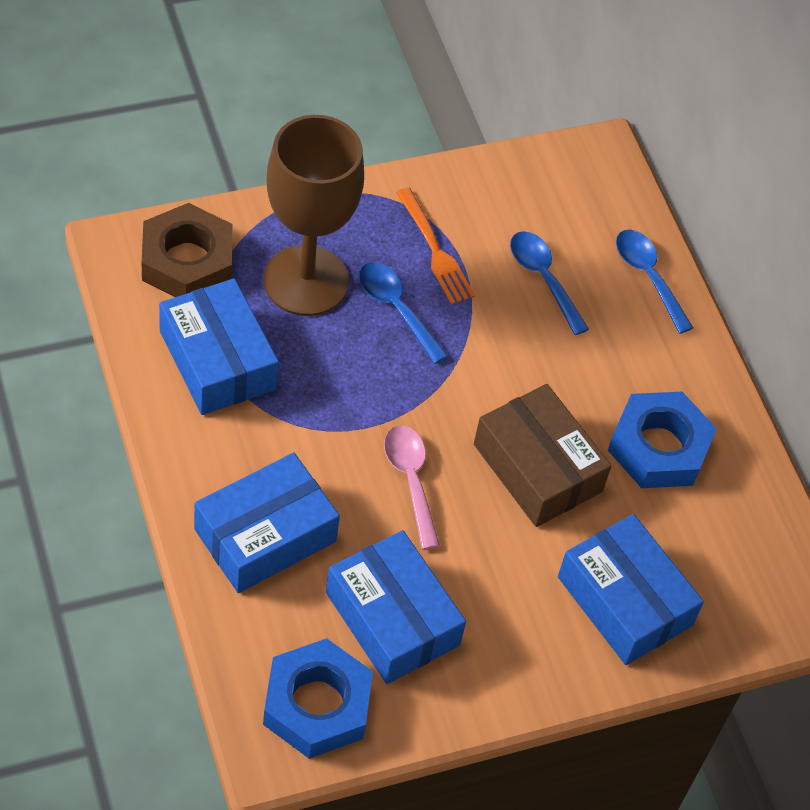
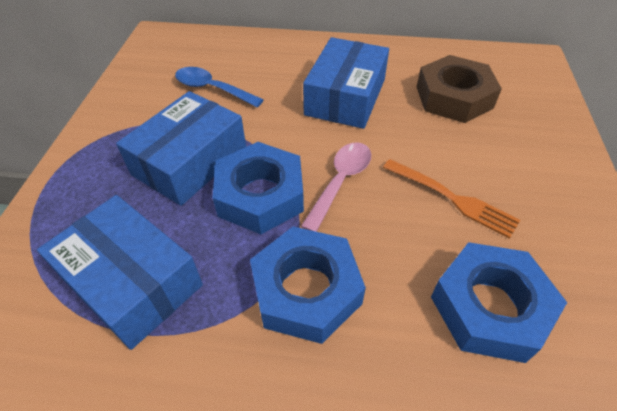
blue box: 4 -> 3
blue nut: 2 -> 3
blue spoon: 3 -> 1
brown box: 1 -> 0
brown goblet: 1 -> 0

